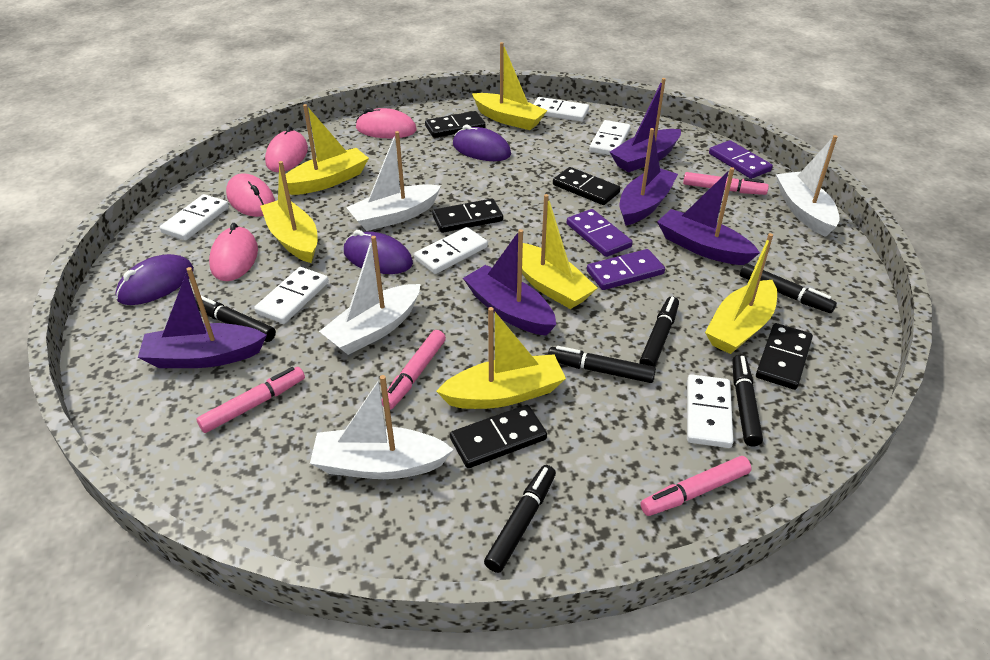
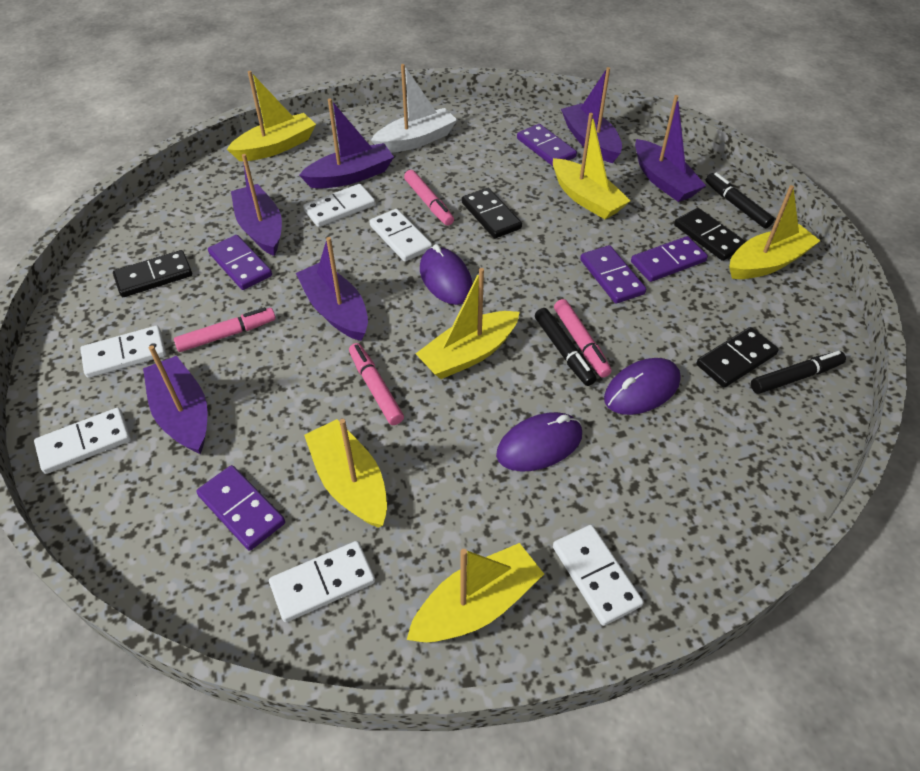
black domino: 5 -> 4
black marker: 6 -> 3
pink mouse: 4 -> 0
purple boat: 5 -> 6
purple domino: 3 -> 5
white boat: 4 -> 1

